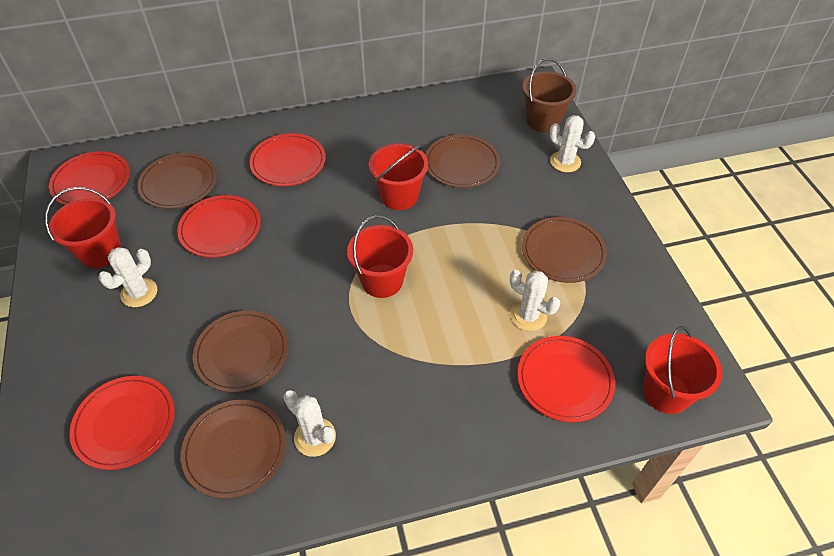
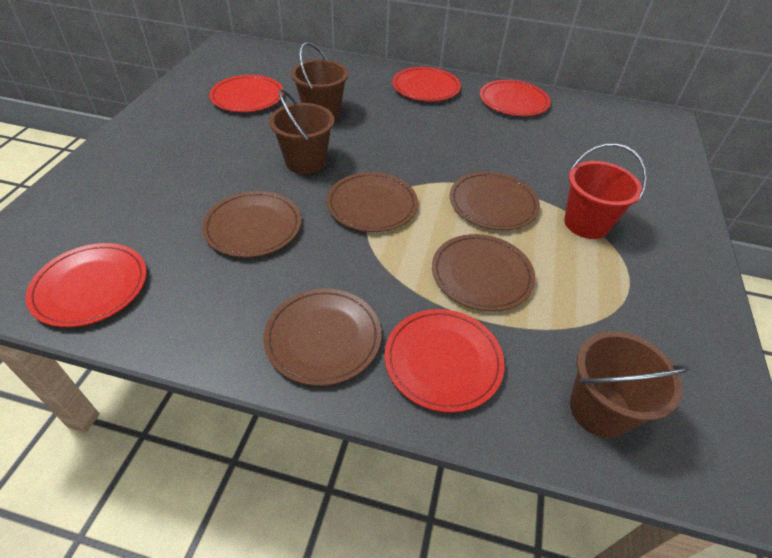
brown bucket: 1 -> 3
red bucket: 4 -> 1
white cactus: 4 -> 0

